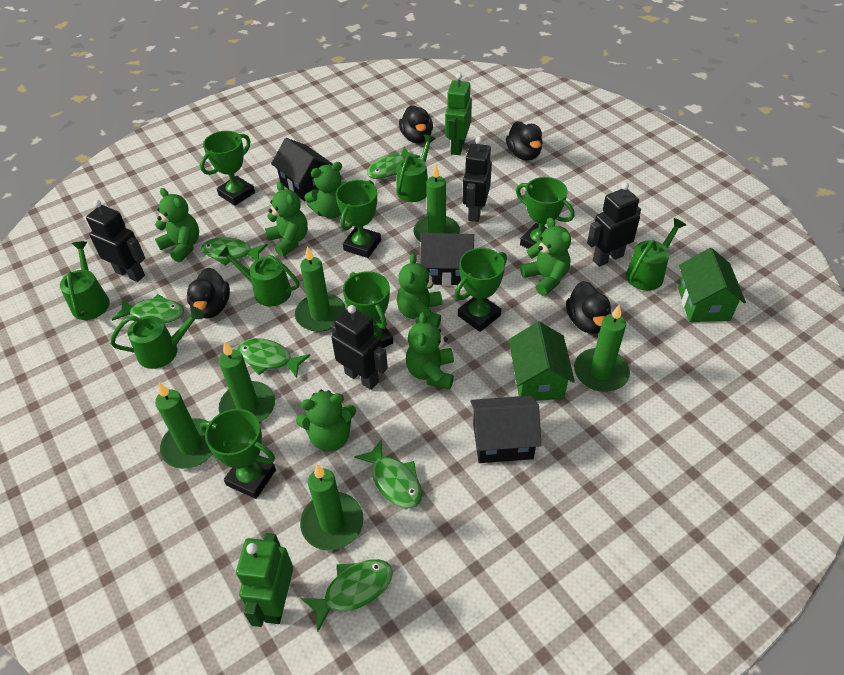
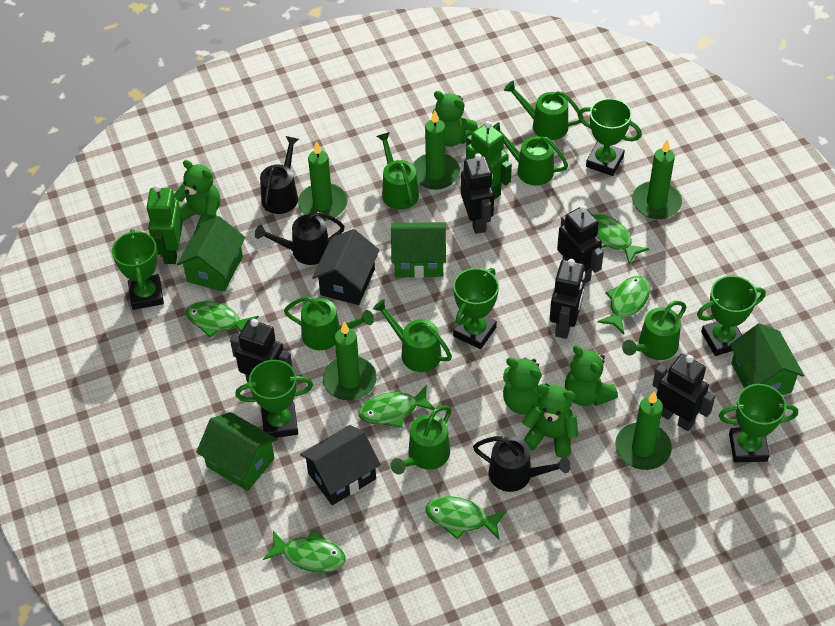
black duck: 4 -> 0
black house: 3 -> 2
black robot: 4 -> 5
black watering can: 0 -> 3
green candle: 6 -> 5
green house: 2 -> 4
green teddy bear: 7 -> 5
green watering can: 5 -> 7

